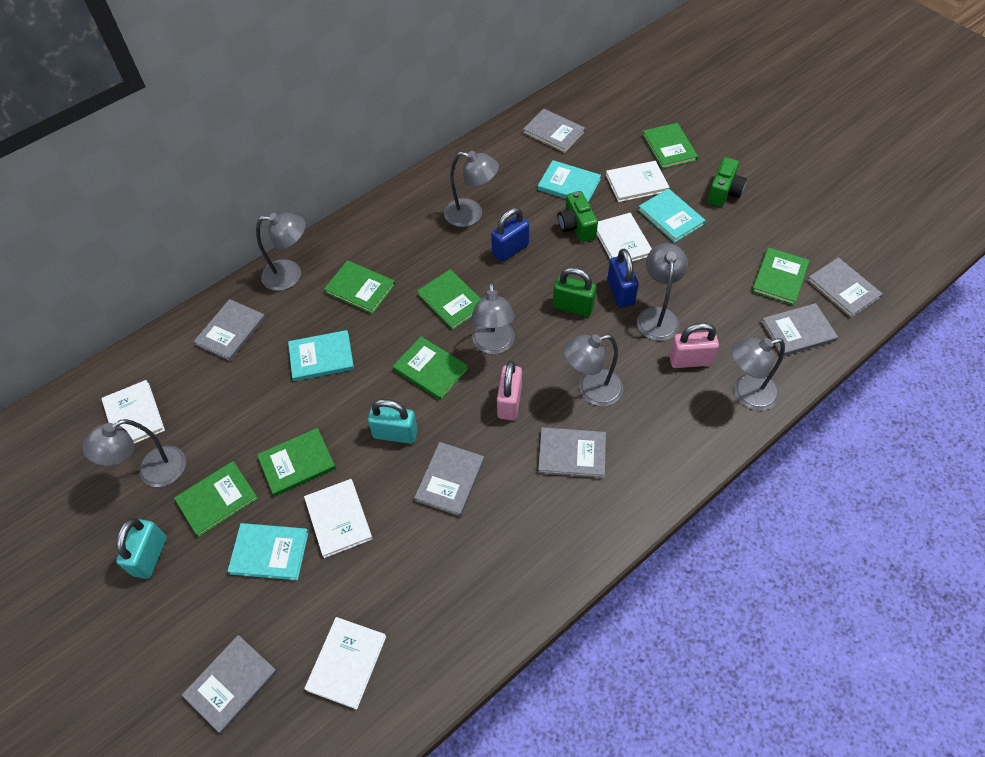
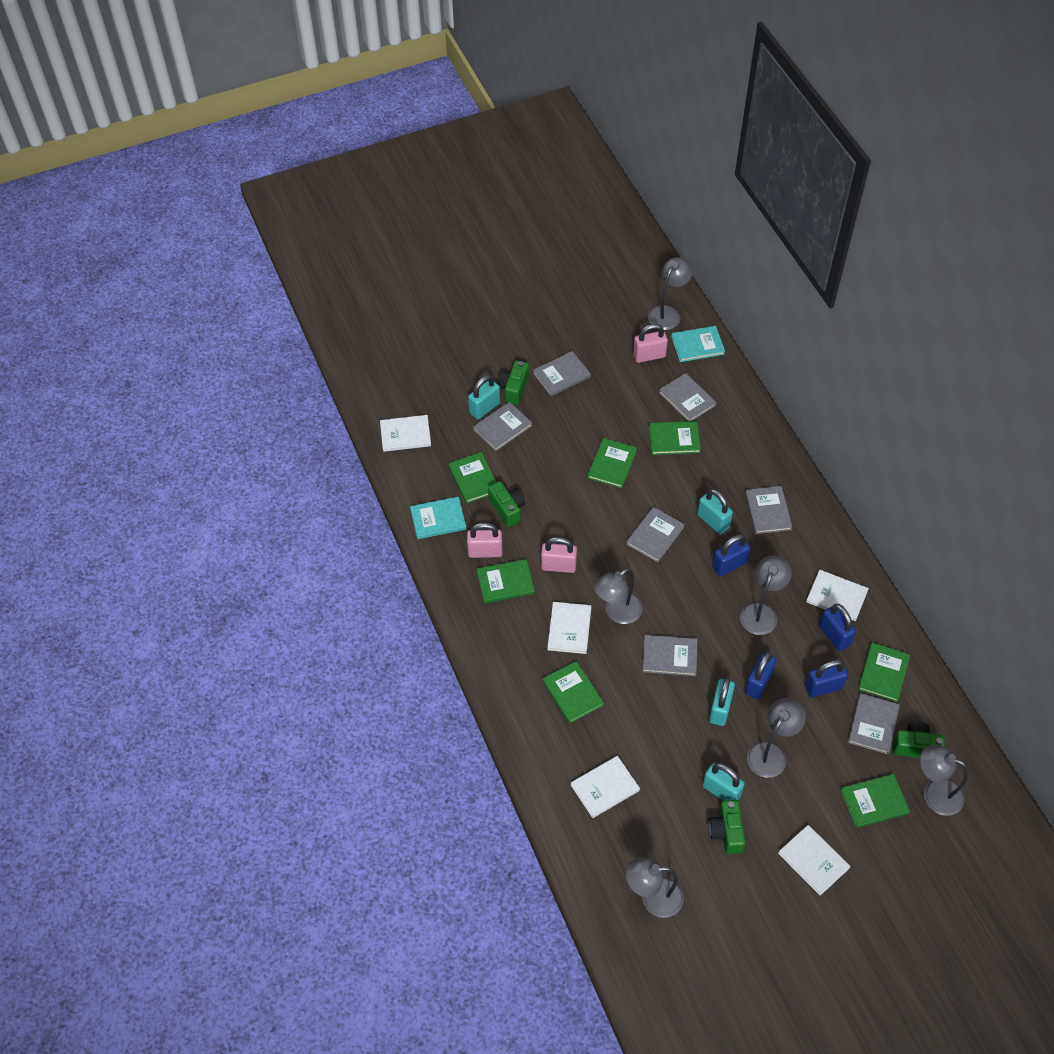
blue padlock: 2 -> 4
green camera: 2 -> 4
green padlock: 1 -> 0
grey lamp: 7 -> 6
pink padlock: 2 -> 3
turquoise book: 4 -> 2
turquoise padlock: 2 -> 4

